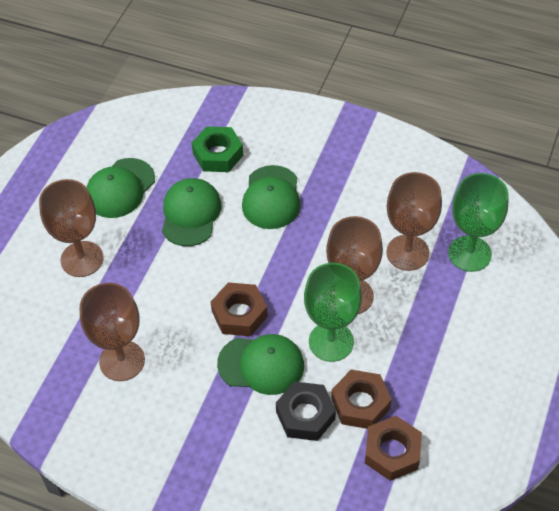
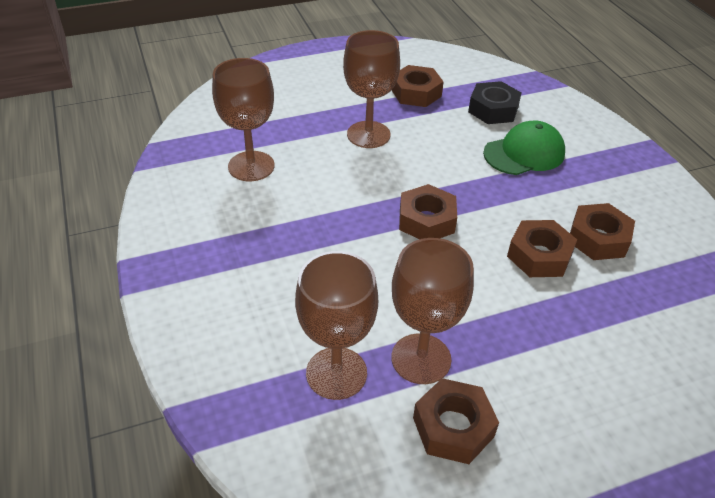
brown nut: 3 -> 5
green cap: 4 -> 1
green goblet: 2 -> 0
green nut: 1 -> 0

